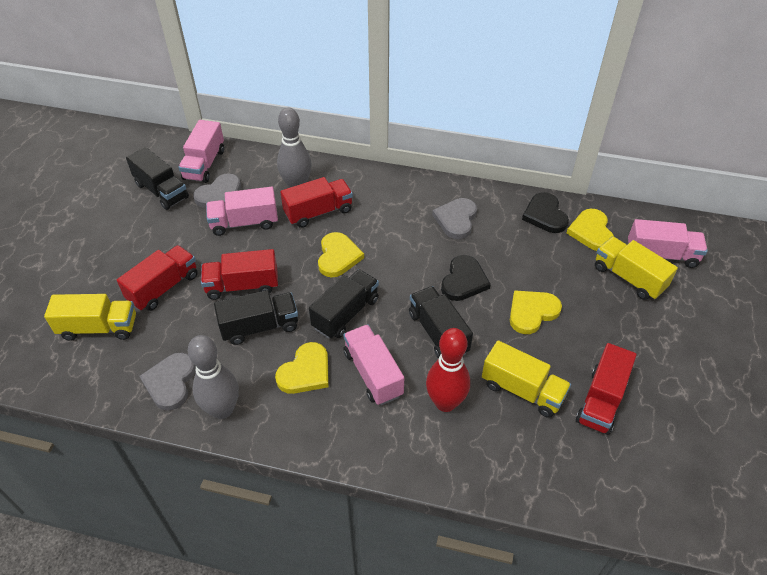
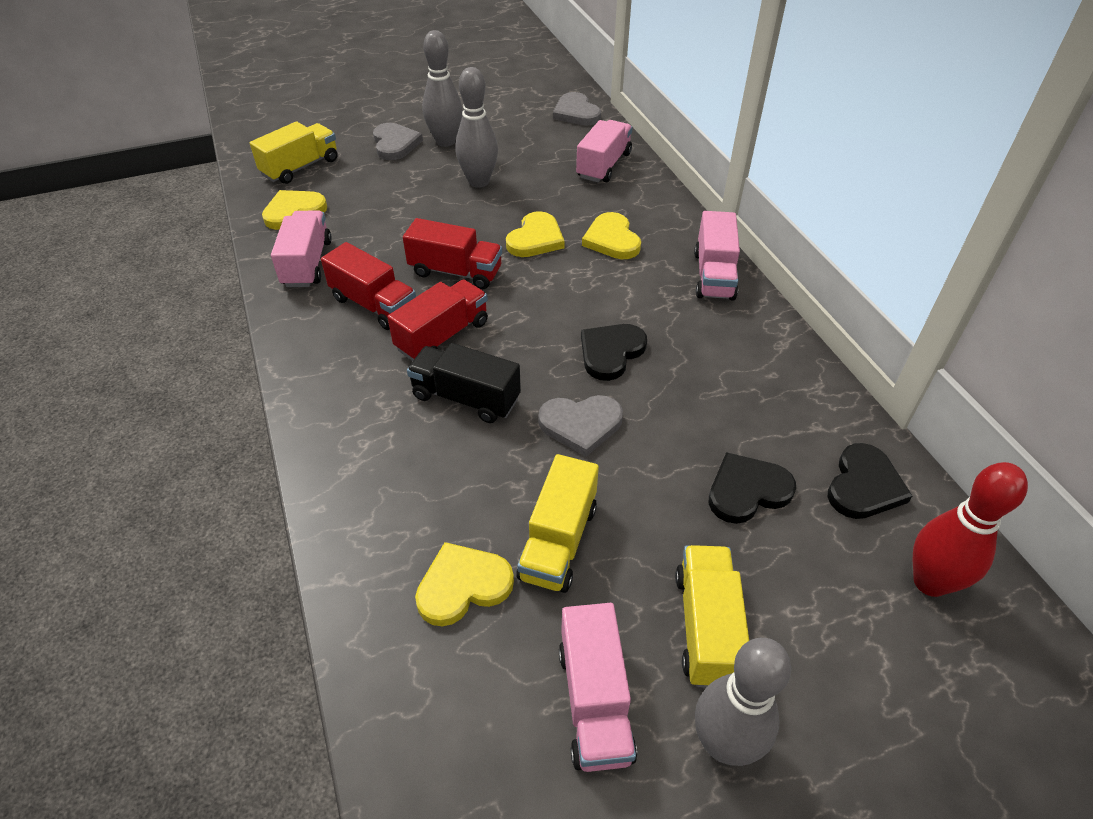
black heart: 2 -> 3
black truck: 4 -> 1
grey bowling pin: 2 -> 3
red truck: 4 -> 3

